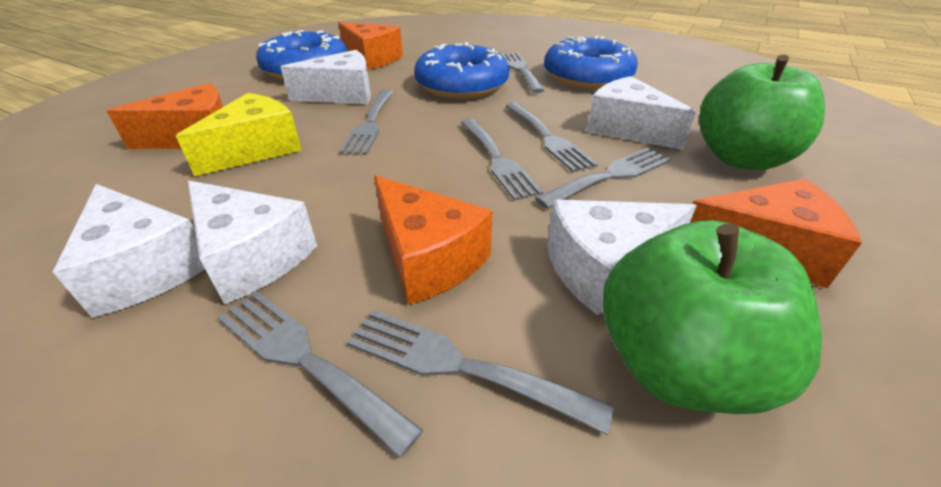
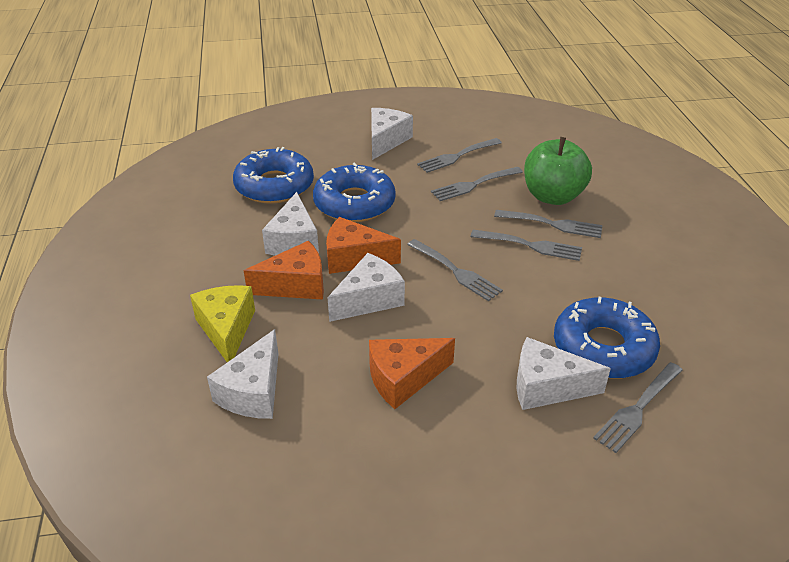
green apple: 2 -> 1
grey fork: 7 -> 6
orange cheese: 4 -> 3

